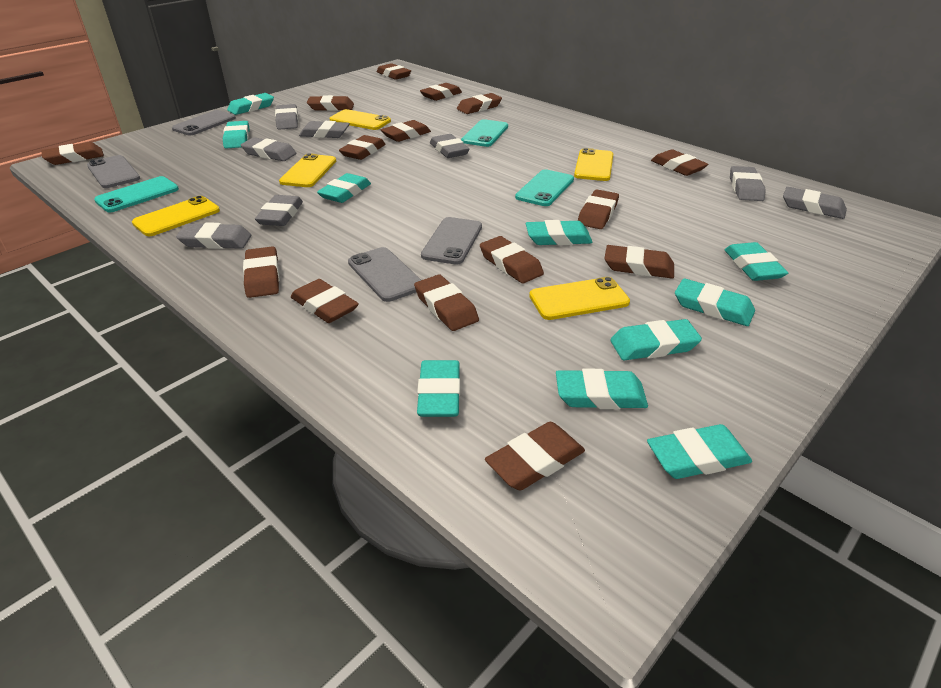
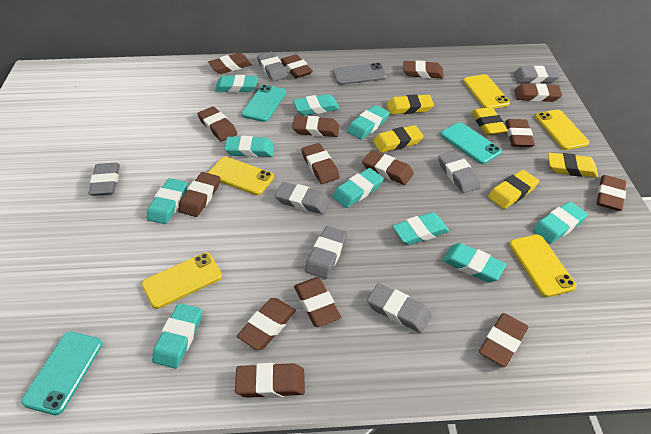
grey eraser: 8 -> 7
grey phone: 4 -> 1
yellow eraser: 0 -> 5

